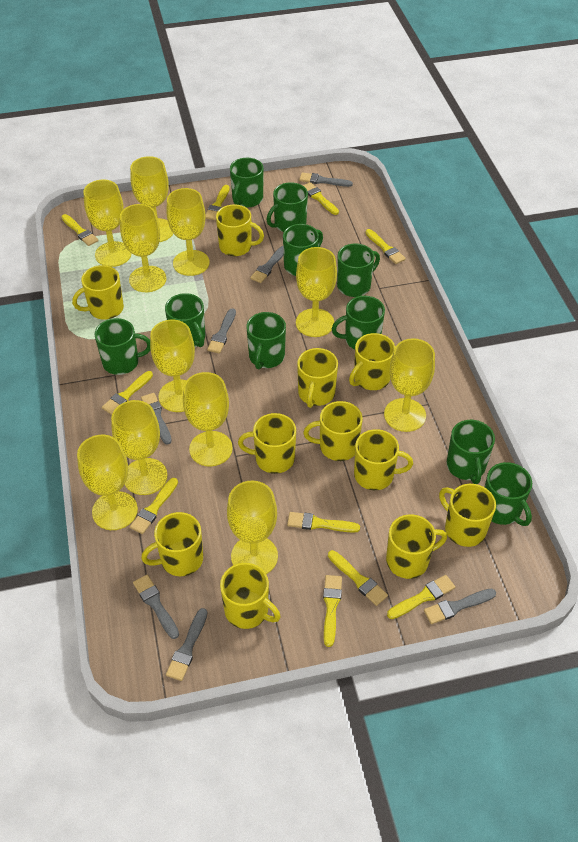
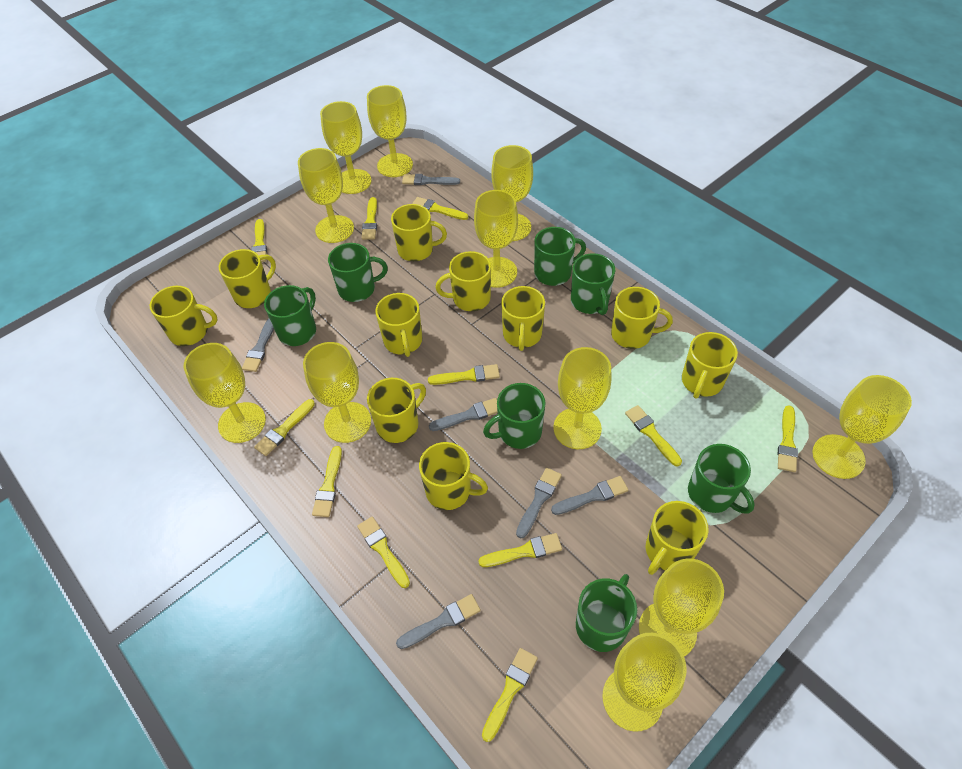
green mug: 10 -> 7
grey brush: 7 -> 6
yellow brush: 10 -> 11

